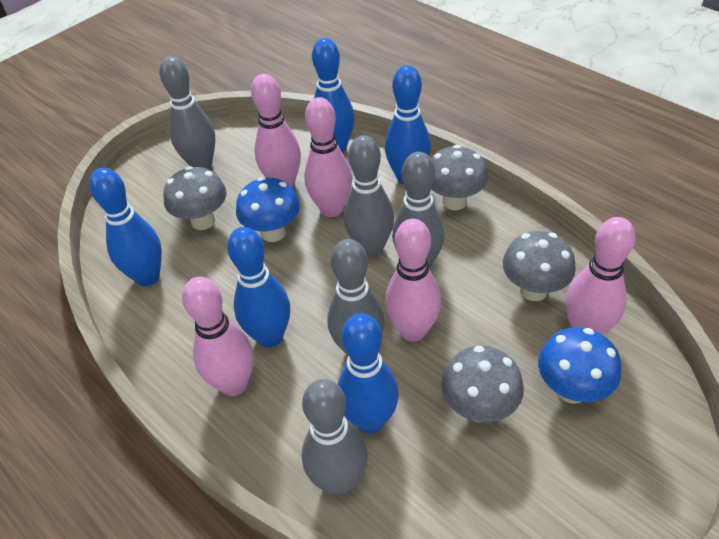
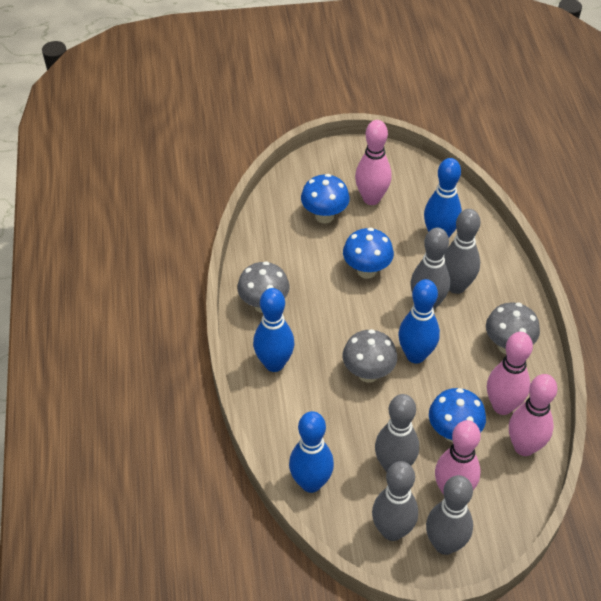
blue bowling pin: 5 -> 4
blue mushroom: 2 -> 3
grey mushroom: 4 -> 3
pink bowling pin: 5 -> 4

